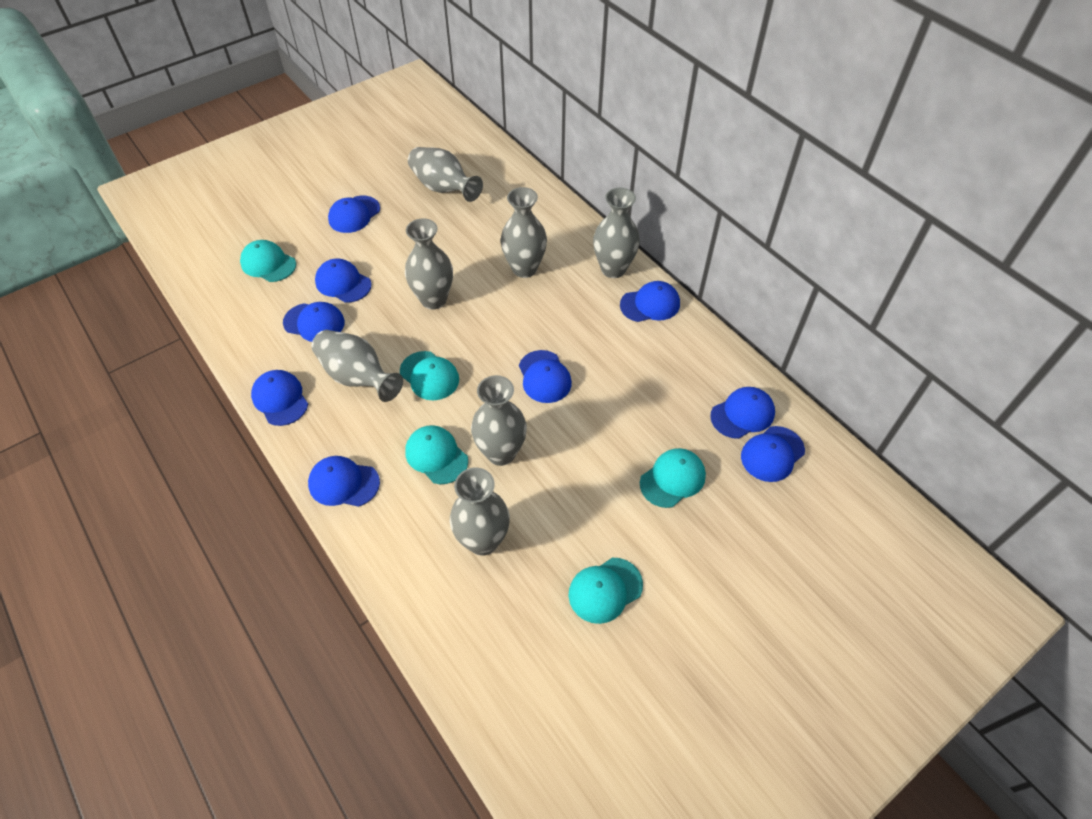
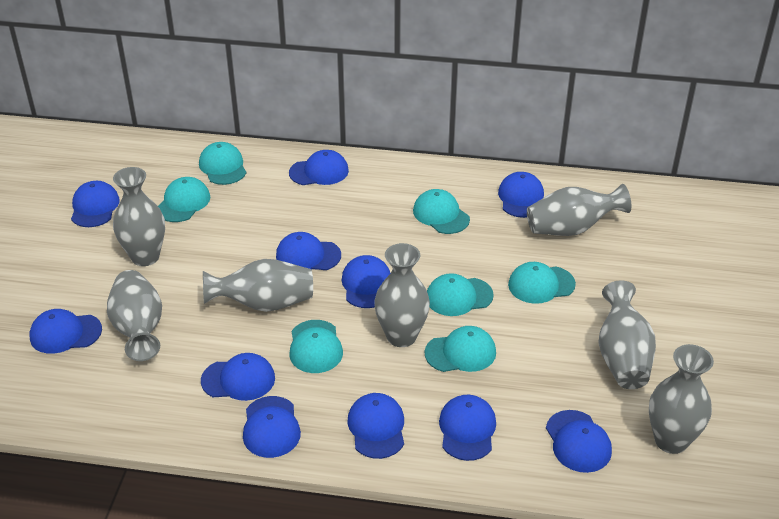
blue cap: 9 -> 11
turquoise cap: 5 -> 7

